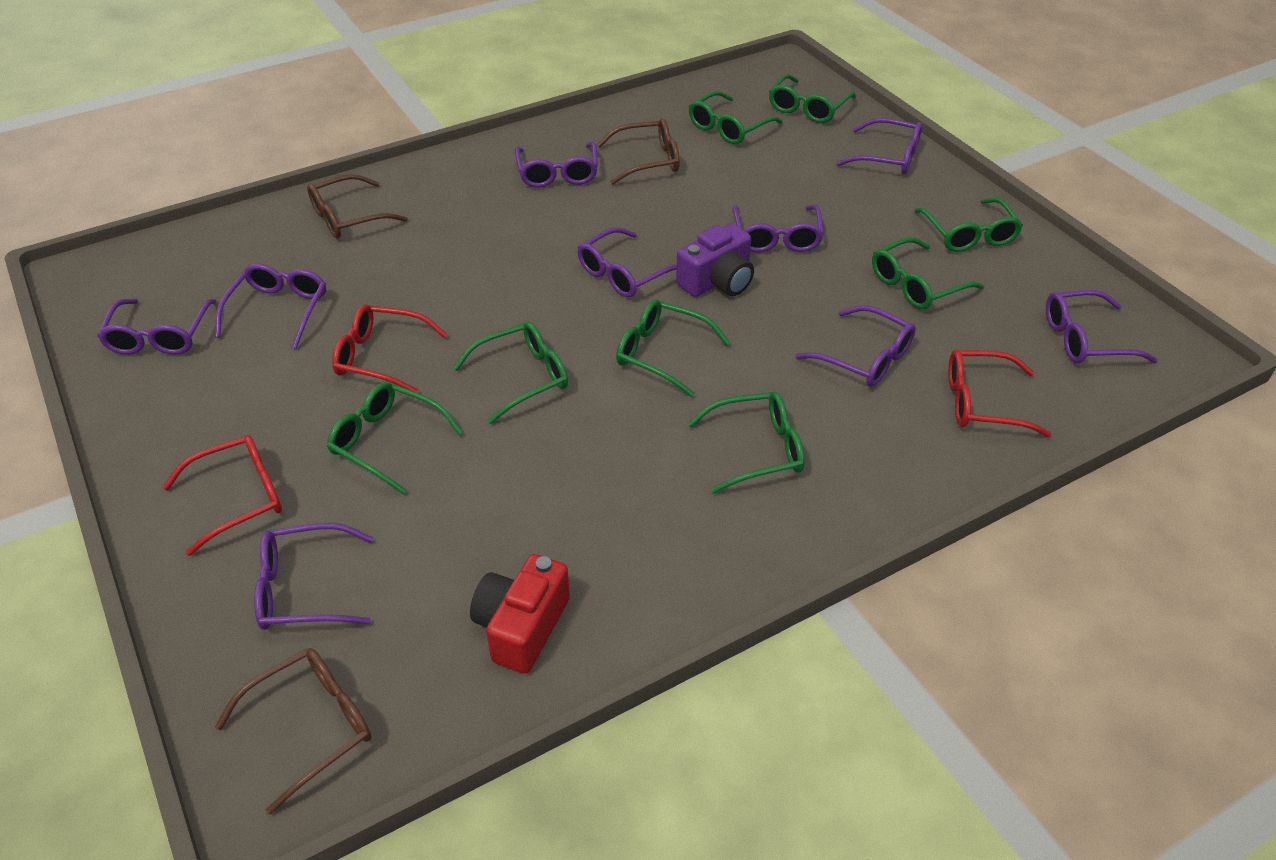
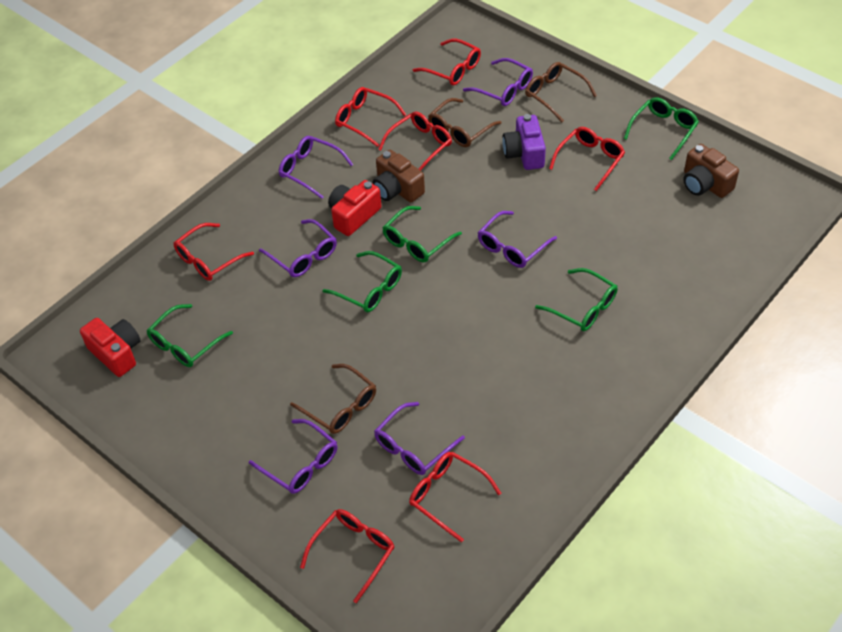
brown camera: 0 -> 2
green glasses: 8 -> 5
purple glasses: 9 -> 6
red camera: 1 -> 2
red glasses: 3 -> 7

